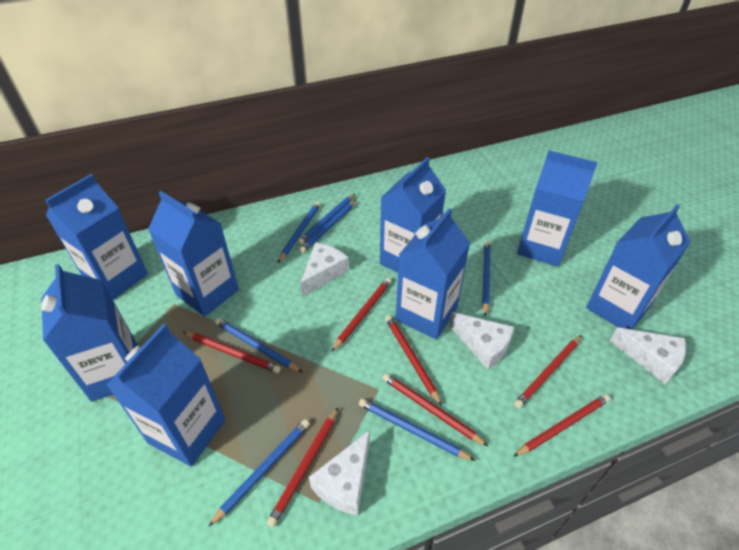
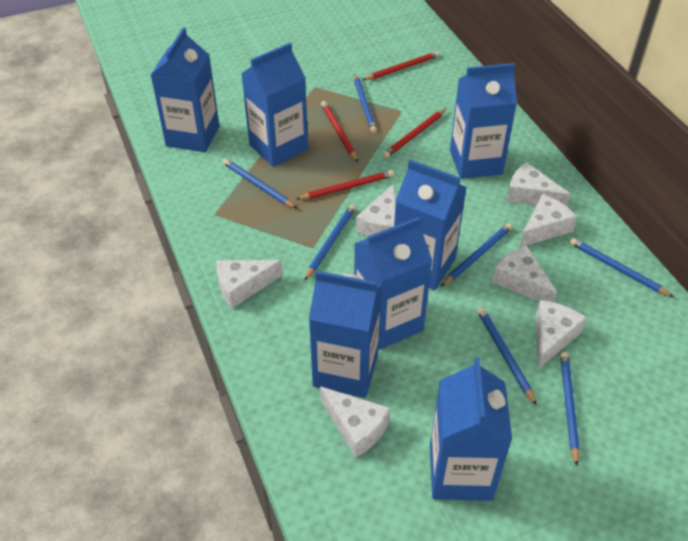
blue carton: 8 -> 7
red pencil: 7 -> 4
white cheese: 4 -> 7

